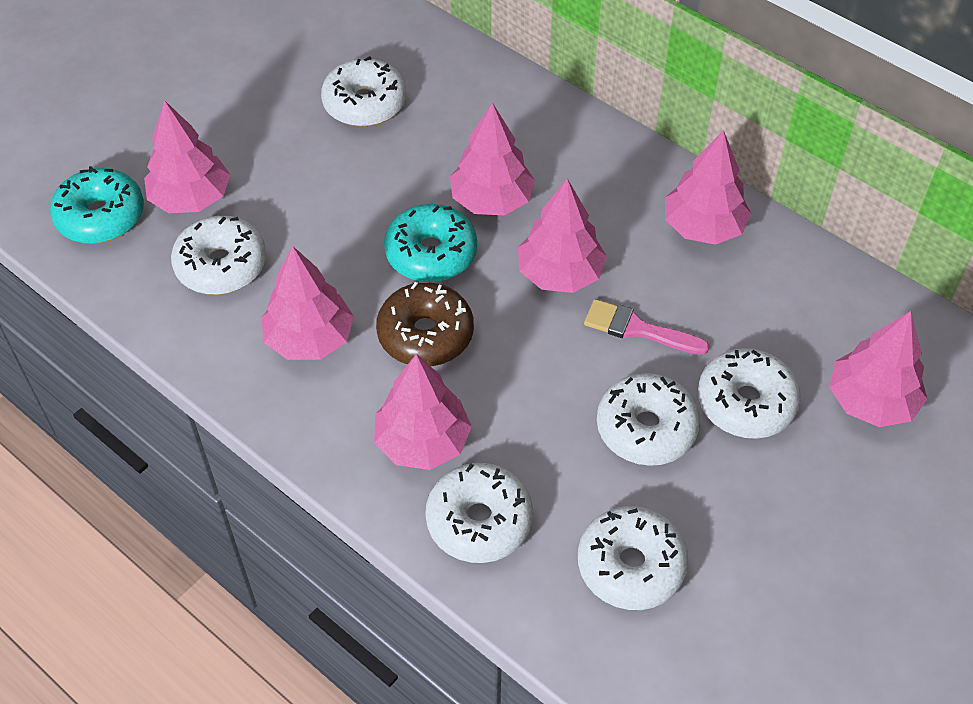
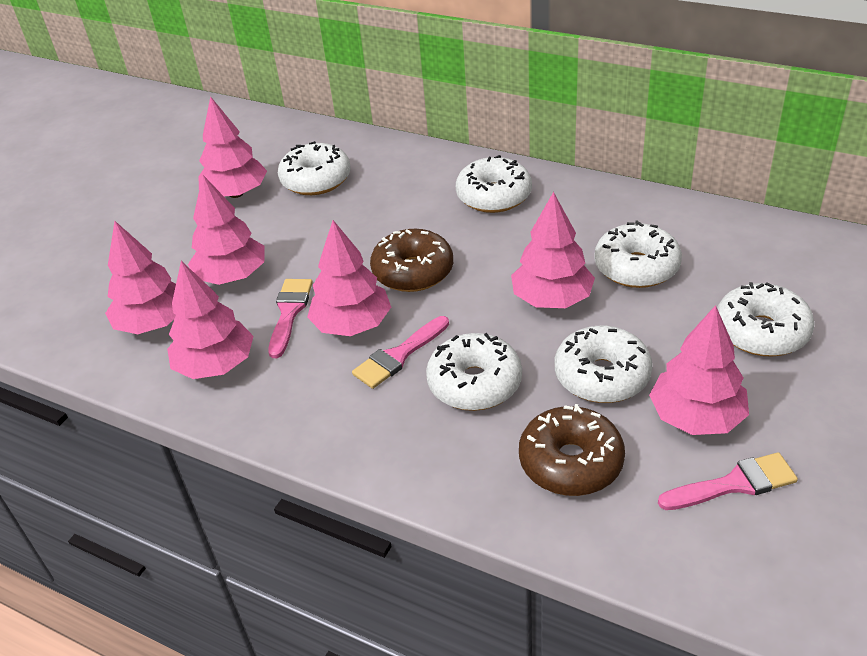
brown donut: 1 -> 2
pink brush: 1 -> 3
turquoise donut: 2 -> 0

